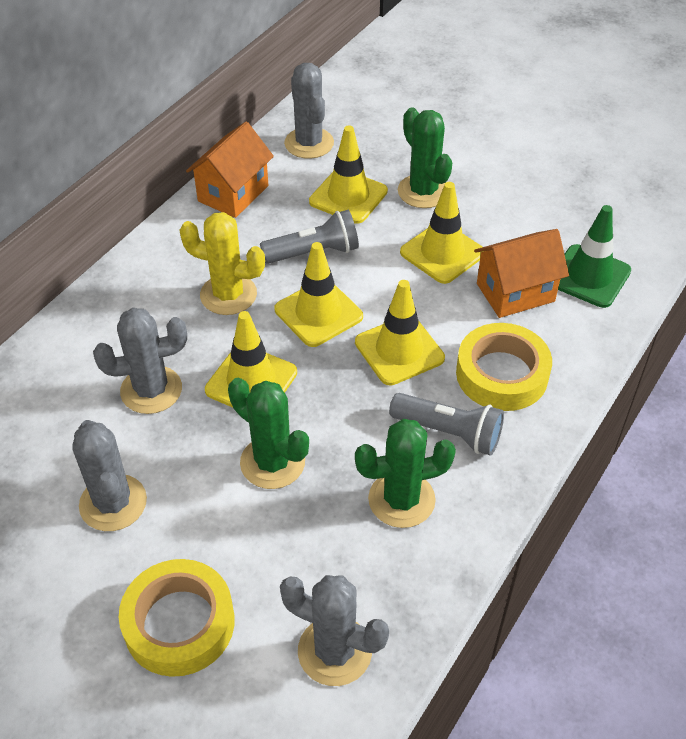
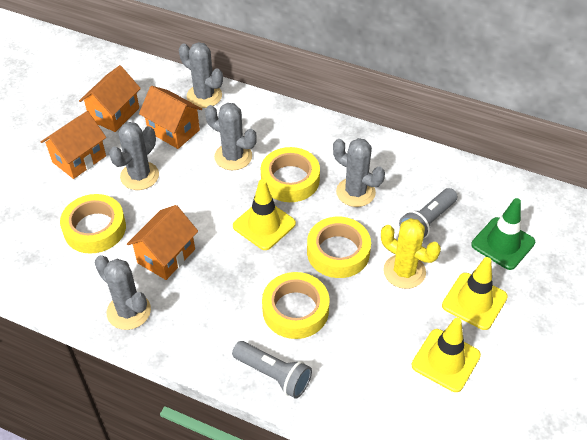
green cactus: 3 -> 0
grey cactus: 4 -> 5
orange house: 2 -> 4
yellow tape: 2 -> 4
yellow traffic cone: 5 -> 3

